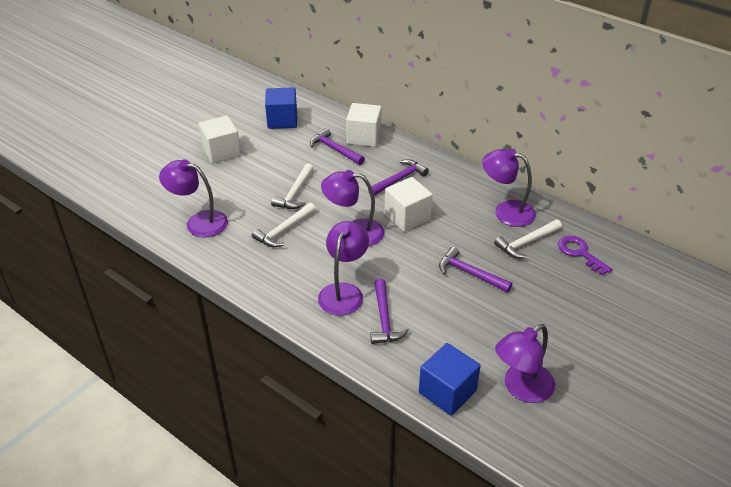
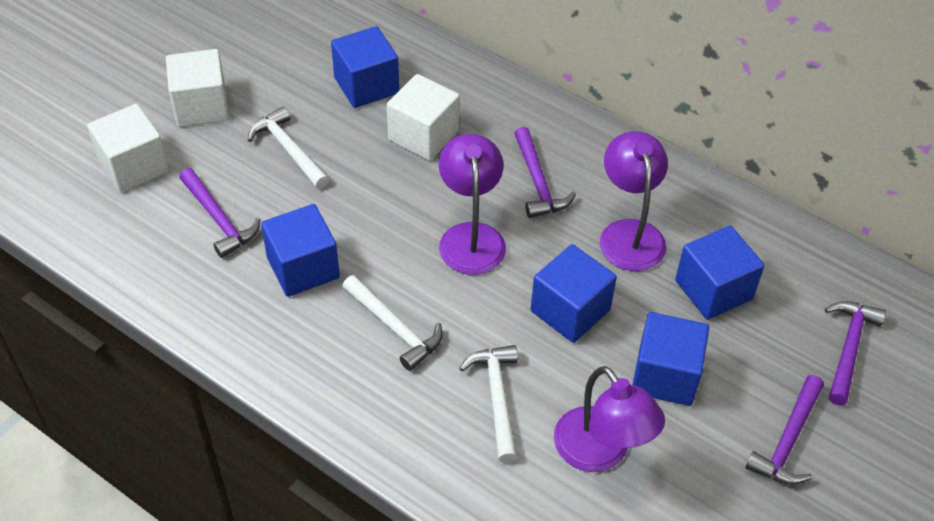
blue cube: 2 -> 5
purple key: 1 -> 0
purple lamp: 5 -> 3

